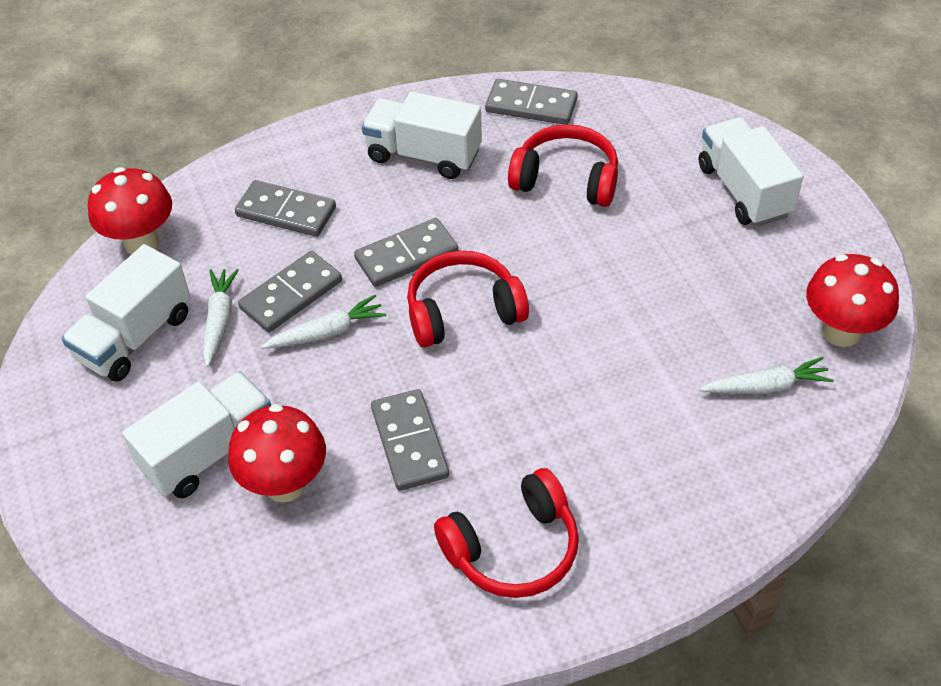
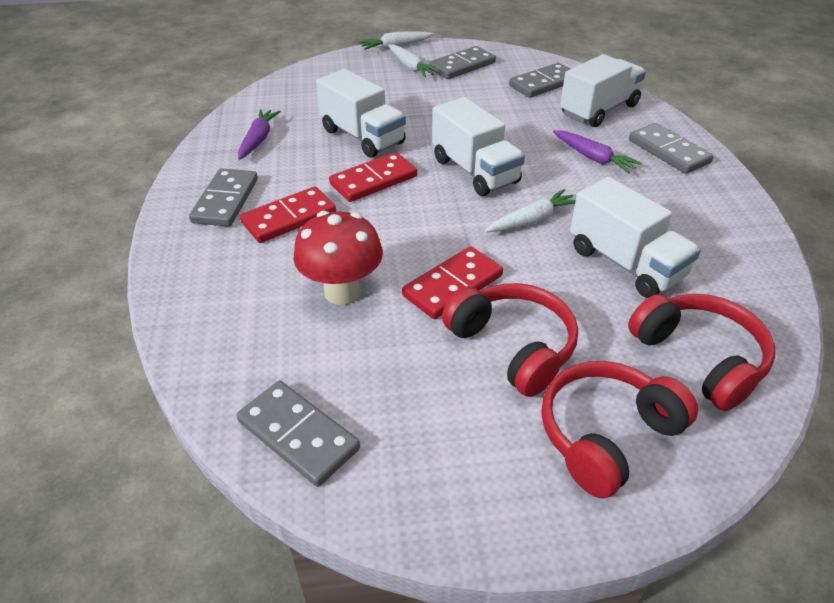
purple carrot: 0 -> 2
red domino: 0 -> 3
red mushroom: 3 -> 1

